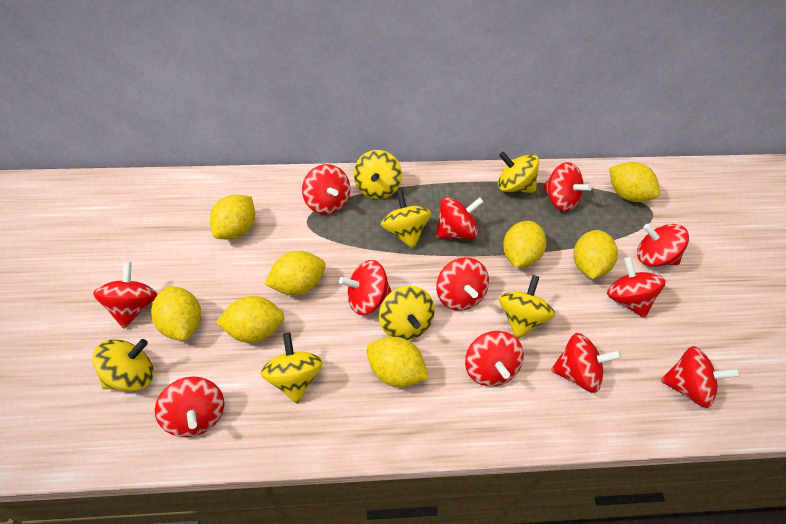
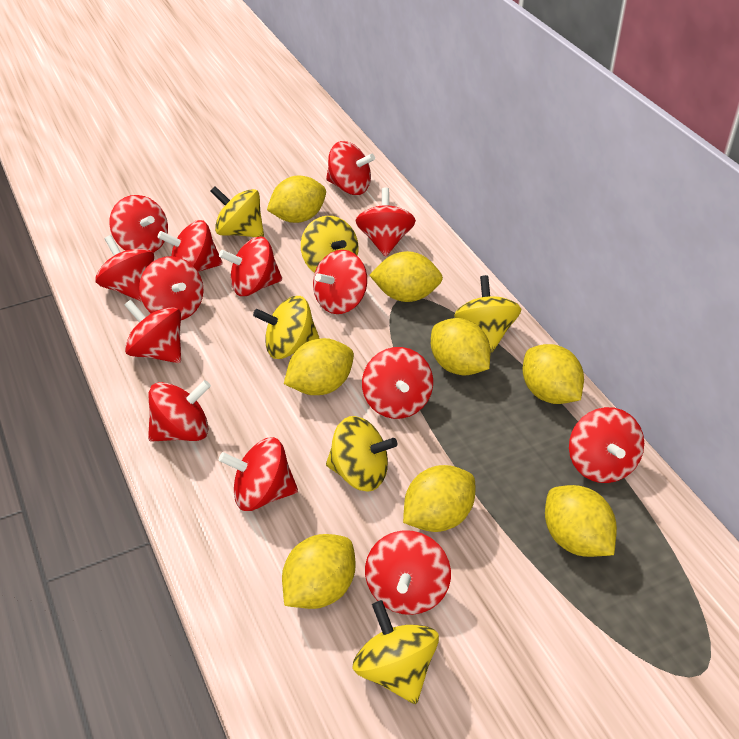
red spinning top: 12 -> 14
yellow spinning top: 7 -> 6

